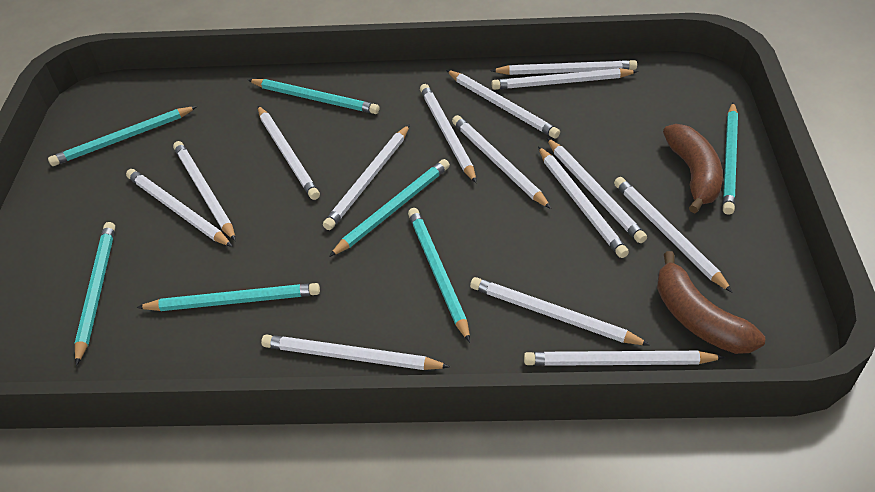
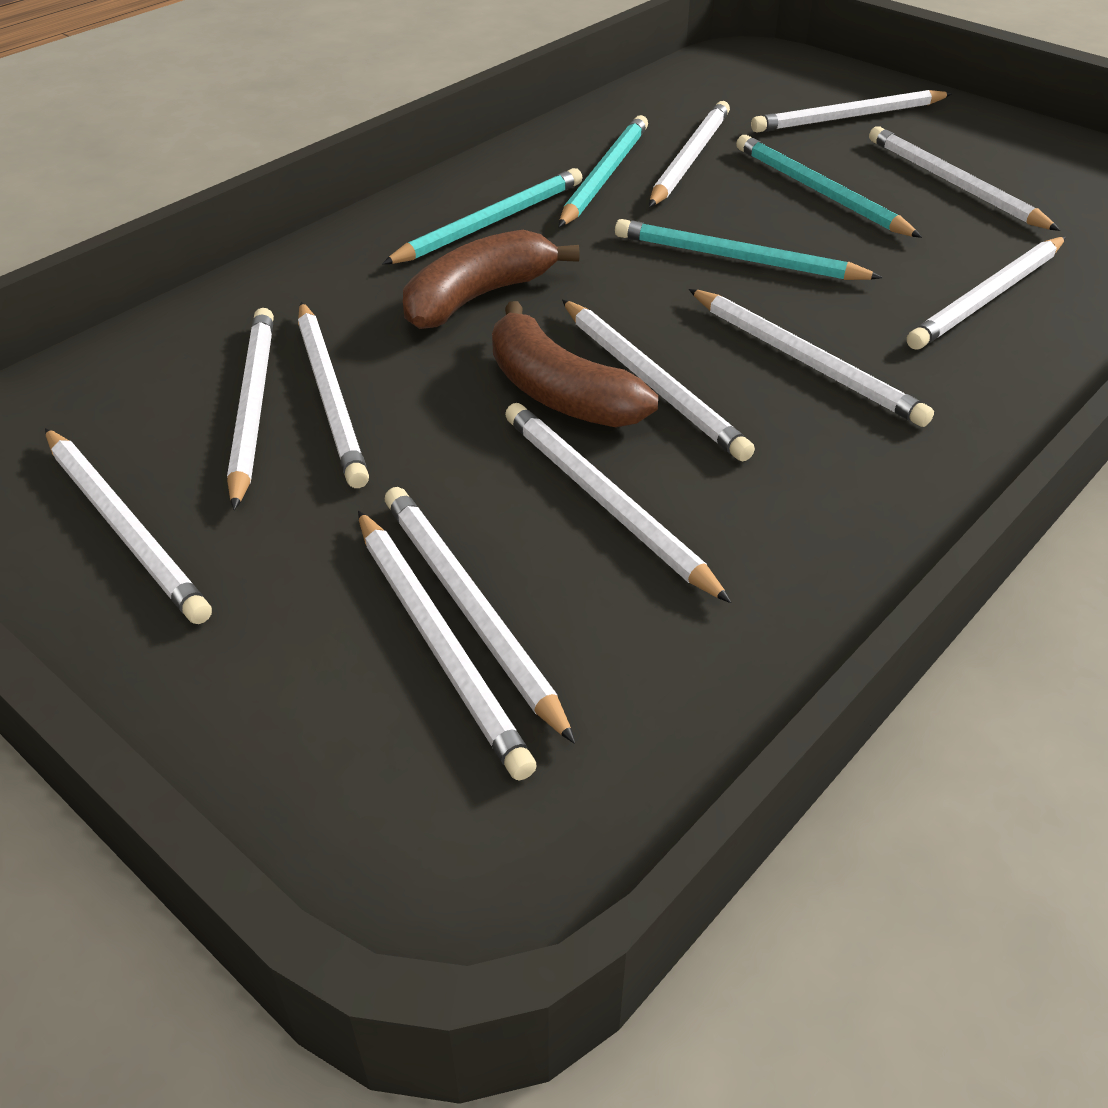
turquoise pencil: 7 -> 4
white pencil: 15 -> 12

